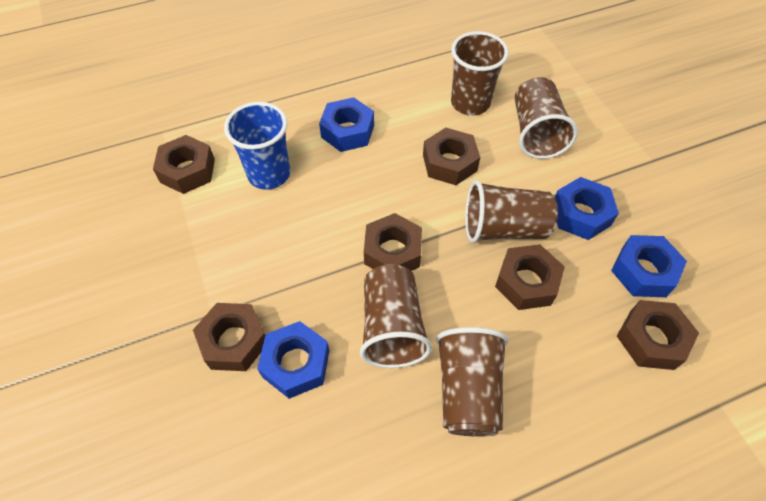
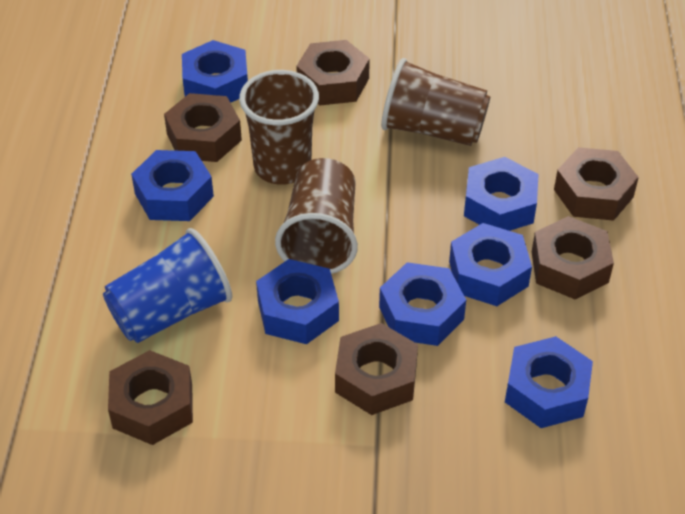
blue nut: 4 -> 7
brown cup: 5 -> 3

